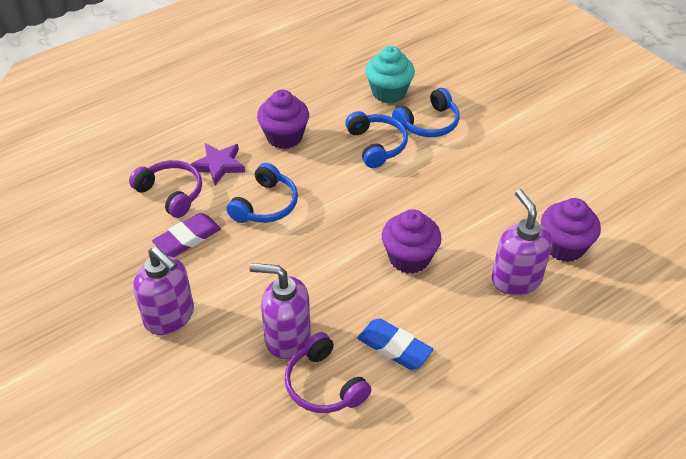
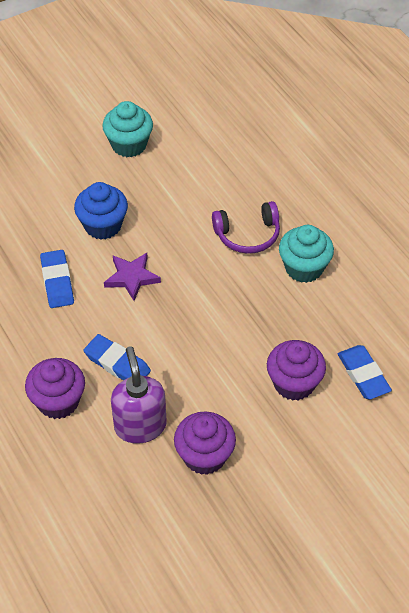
blue cupcake: 0 -> 1
blue eraser: 1 -> 3
blue headphones: 3 -> 0
purple eraser: 1 -> 0
purple headphones: 2 -> 1
purple soap dispenser: 3 -> 1
turquoise cupcake: 1 -> 2

